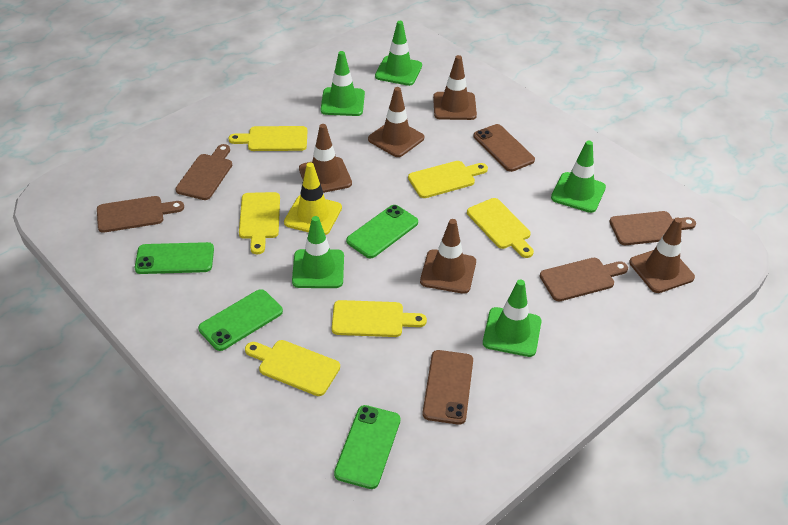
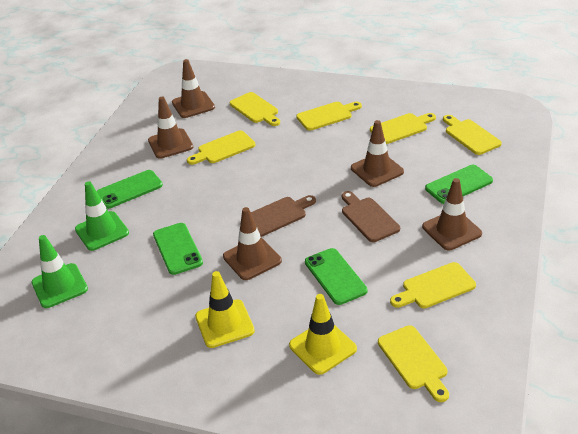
brown cutting board: 4 -> 2
brown phone: 2 -> 0
green traffic cone: 5 -> 2
yellow cutting board: 6 -> 7
yellow traffic cone: 1 -> 2

